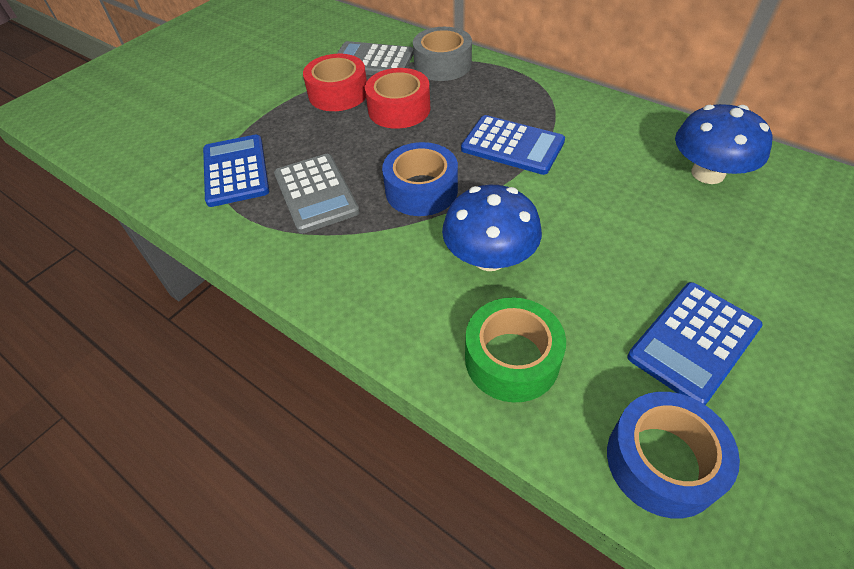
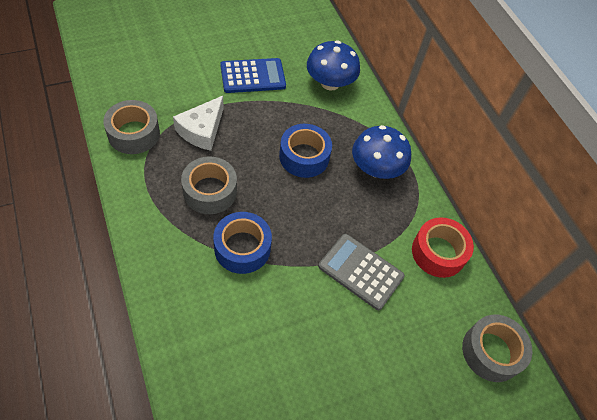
blue calculator: 3 -> 1
green tape: 1 -> 0
grey calculator: 2 -> 1
grey tape: 1 -> 3
red tape: 2 -> 1
white cheese: 0 -> 1

